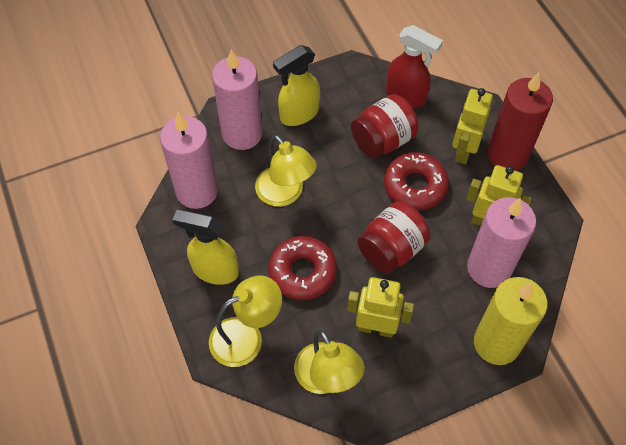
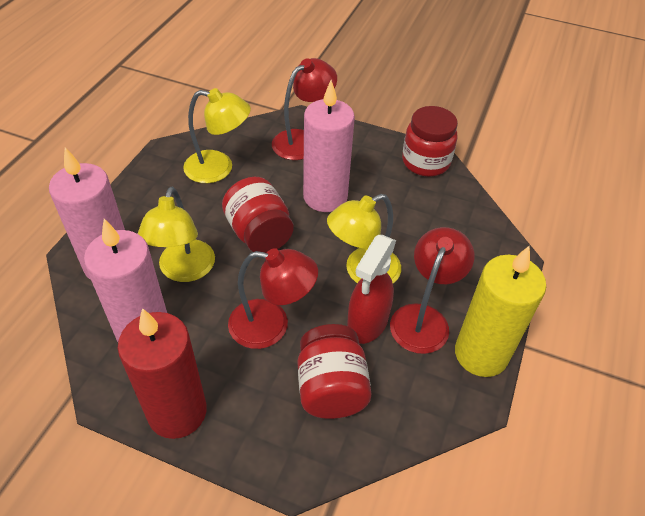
red donut: 2 -> 0
red jar: 2 -> 3
red lamp: 0 -> 3
yellow robot: 3 -> 0
yellow spray bottle: 2 -> 0

